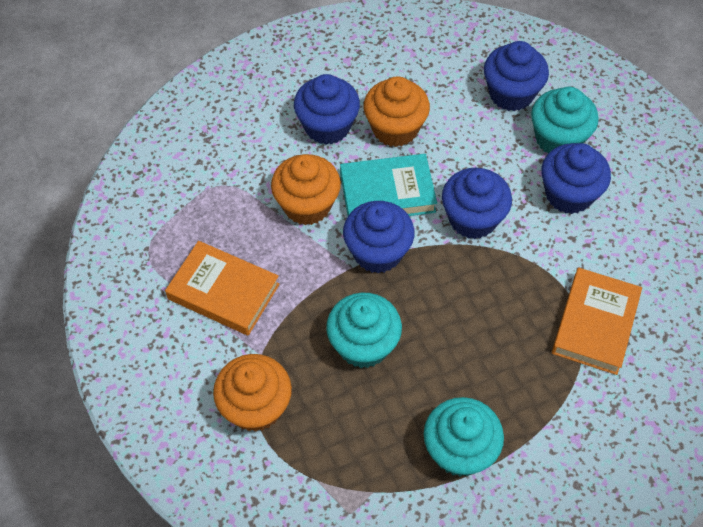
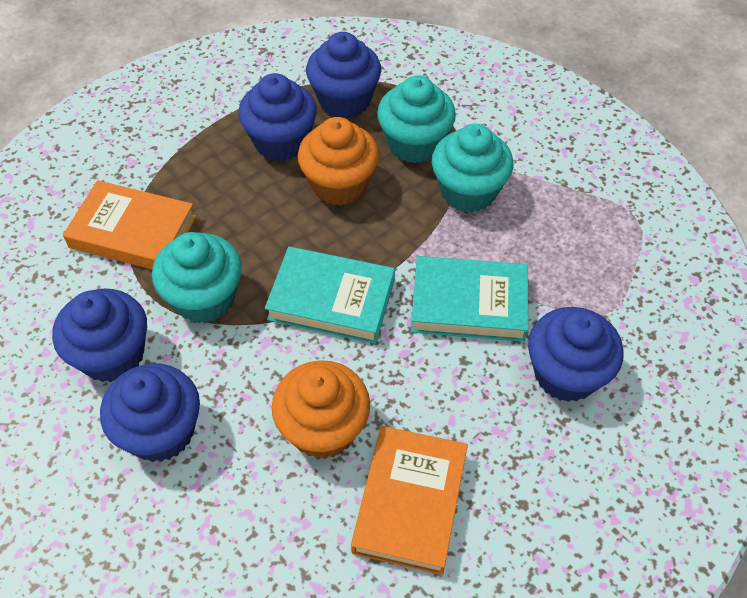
orange cupcake: 3 -> 2
turquoise book: 1 -> 2

